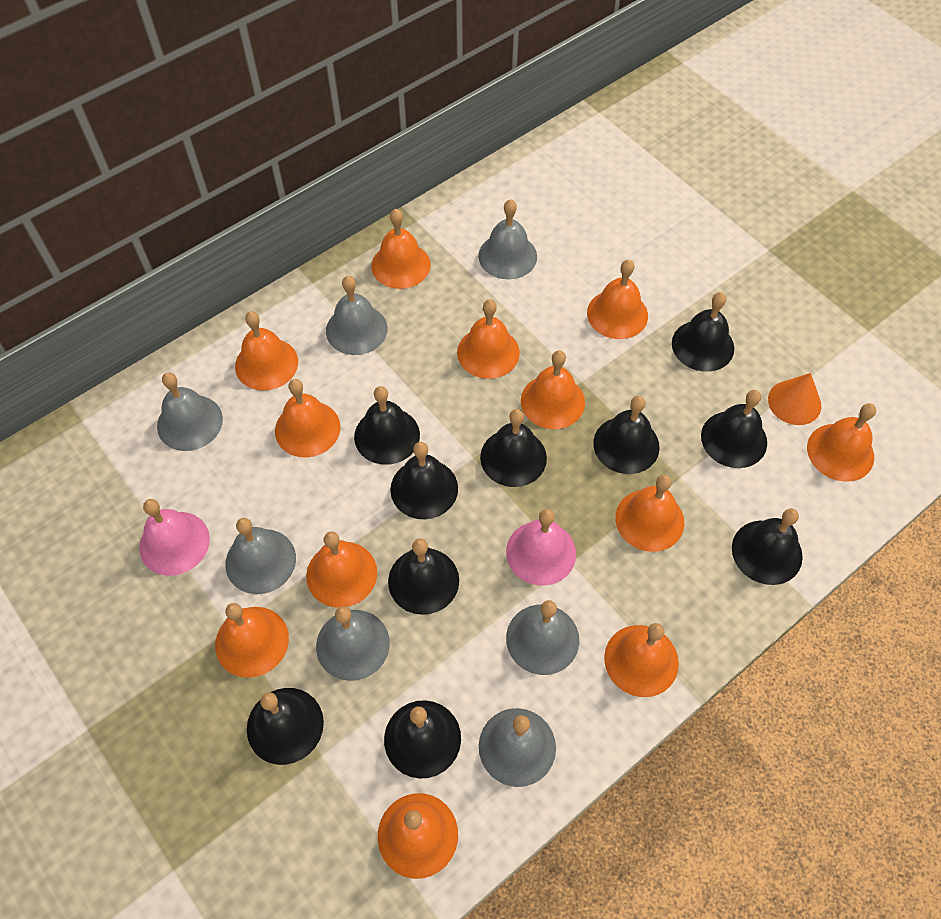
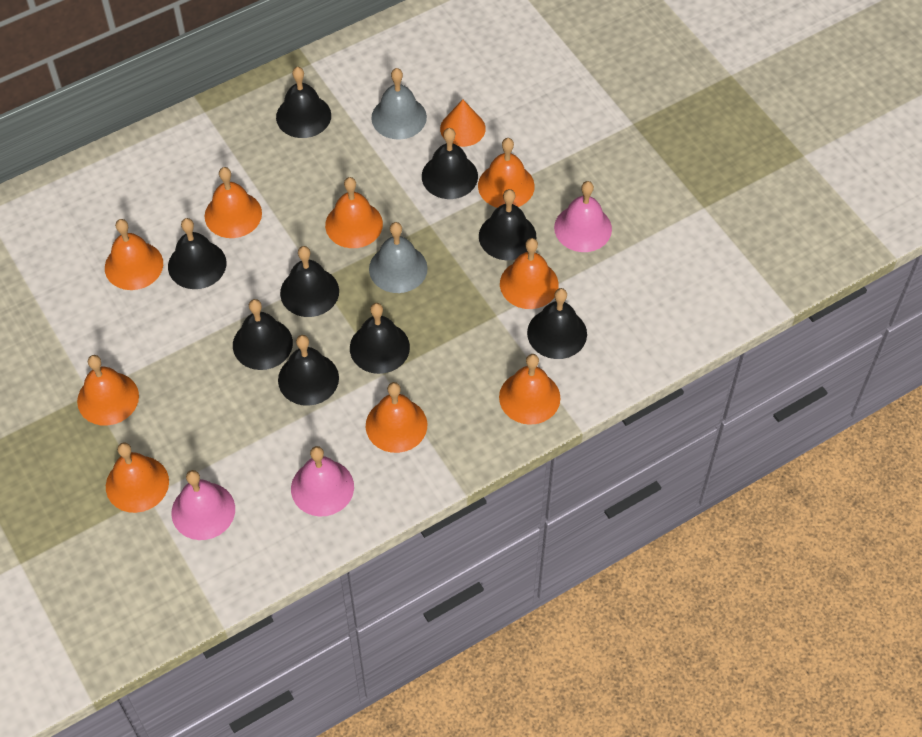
black bell: 10 -> 9
grey bell: 7 -> 2
orange bell: 12 -> 9
pink bell: 2 -> 3

